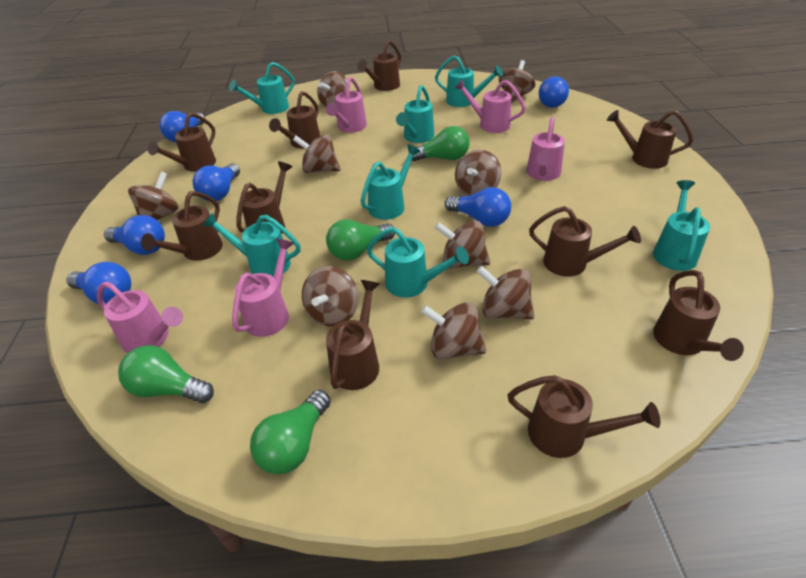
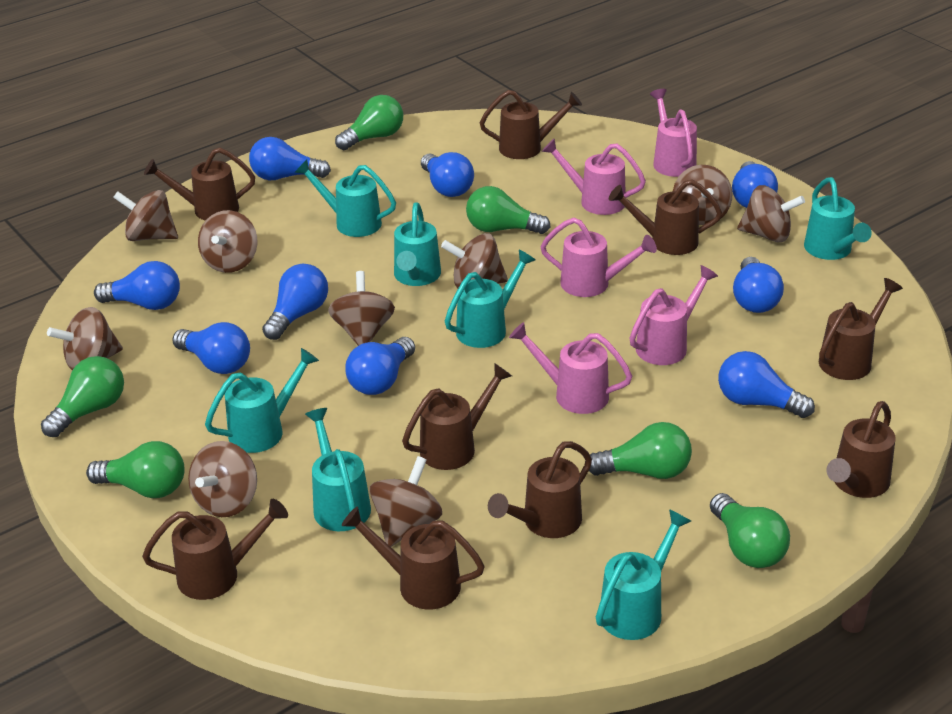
blue light bulb: 6 -> 9
brown watering can: 10 -> 9
green light bulb: 4 -> 6

